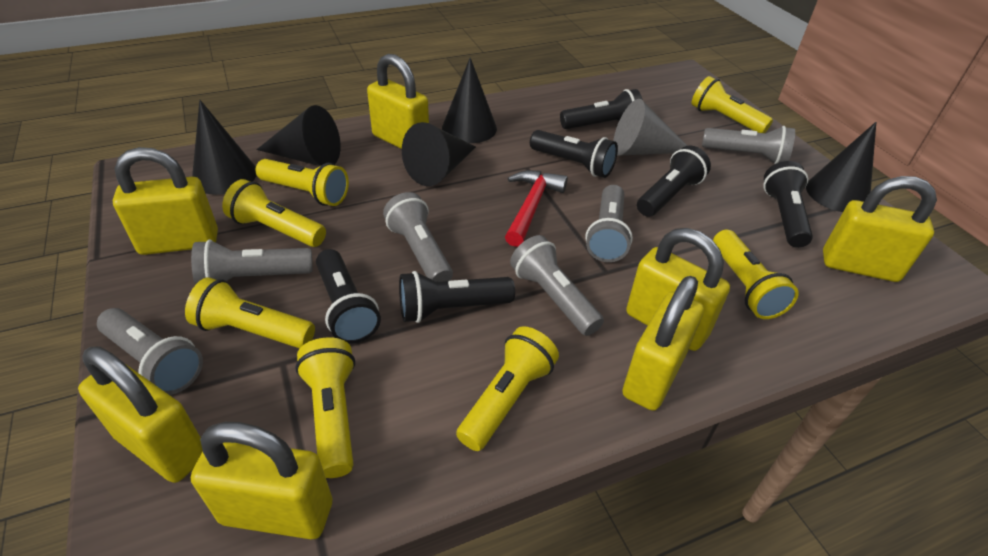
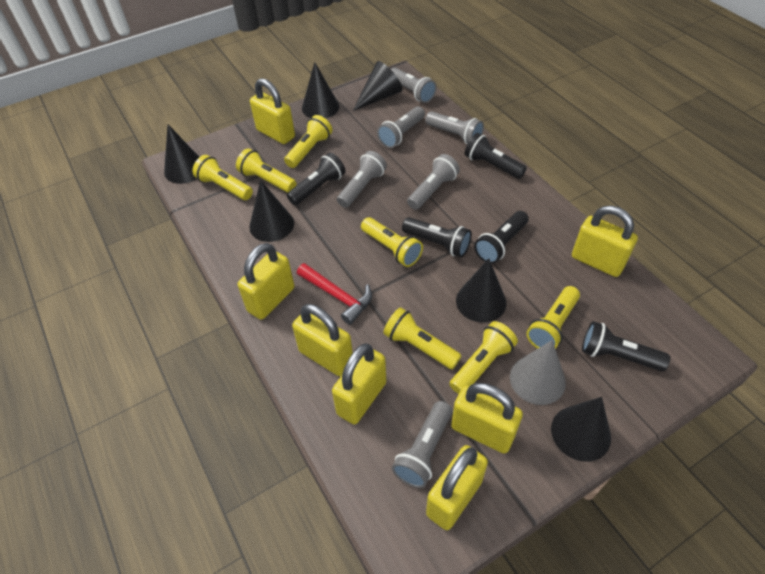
black cone: 5 -> 6
black flashlight: 6 -> 5

